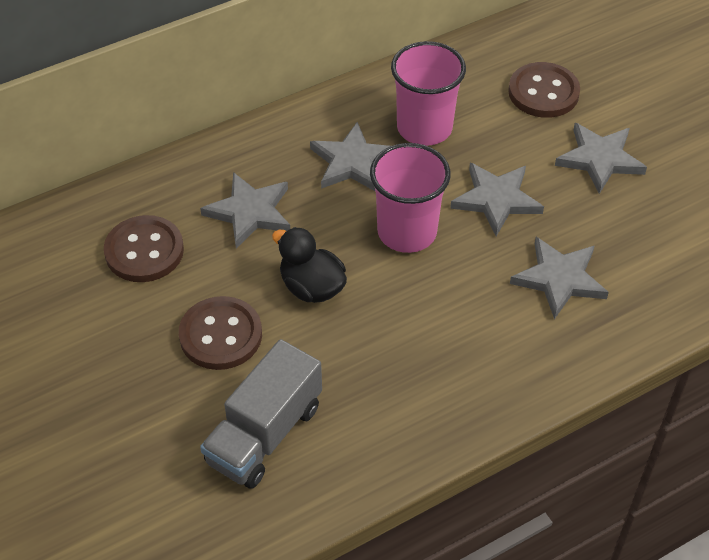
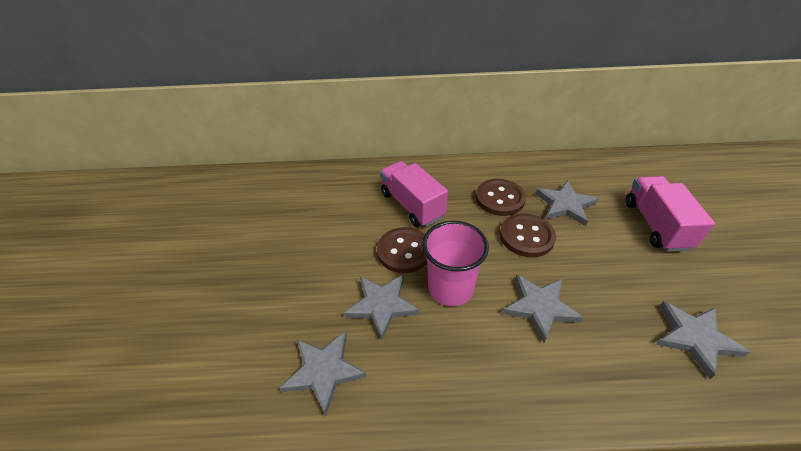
black duck: 1 -> 0
grey truck: 1 -> 0
pink cup: 2 -> 1
pink truck: 0 -> 2

